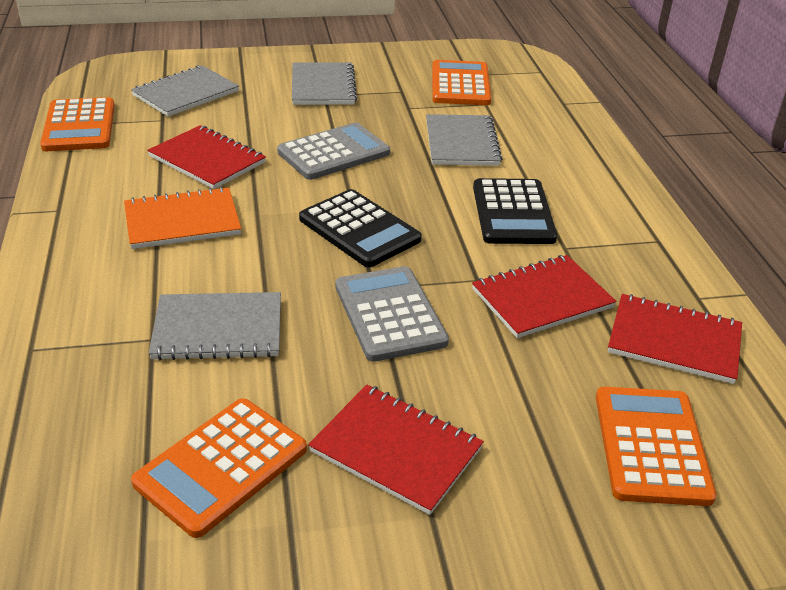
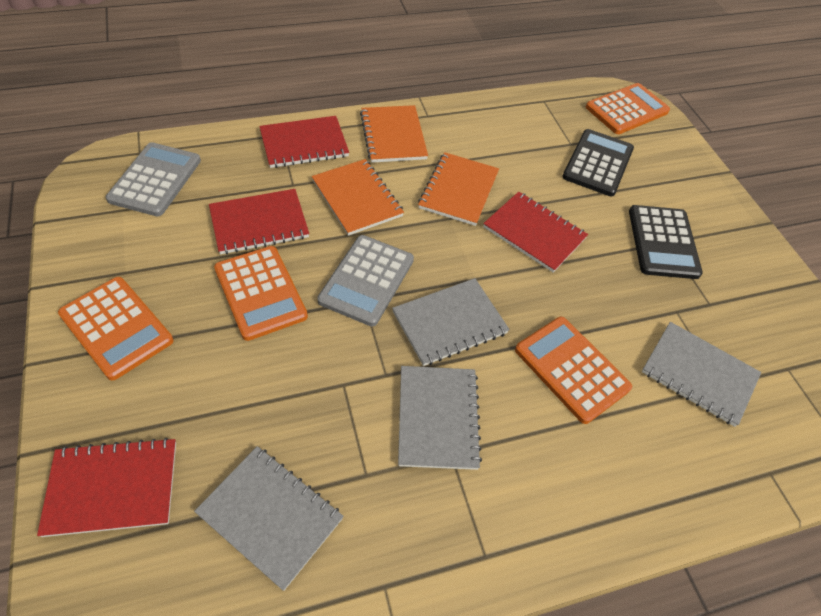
orange notebook: 1 -> 3

